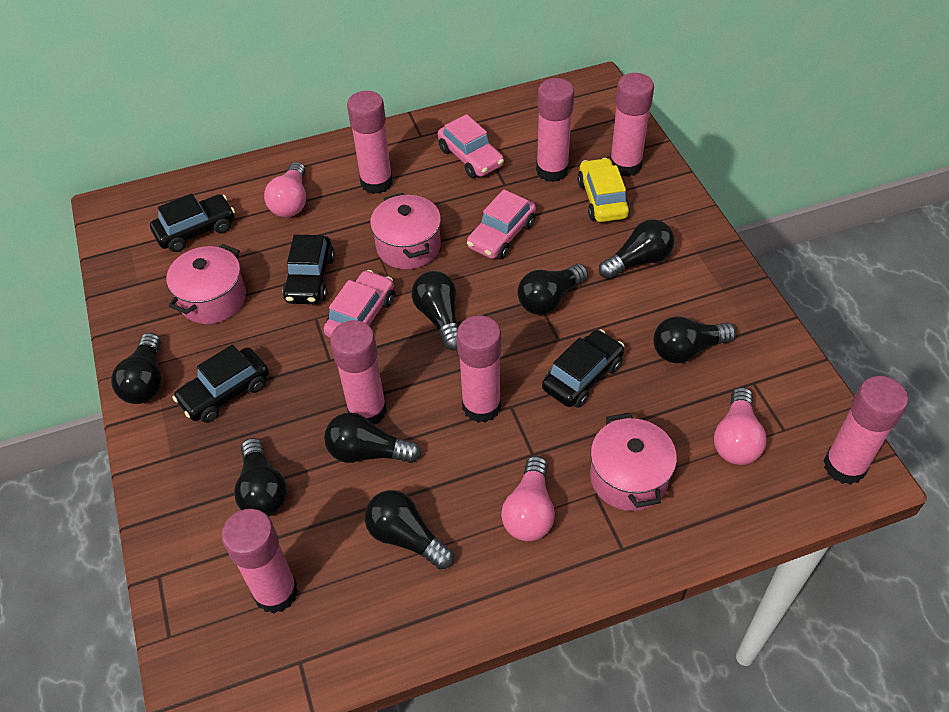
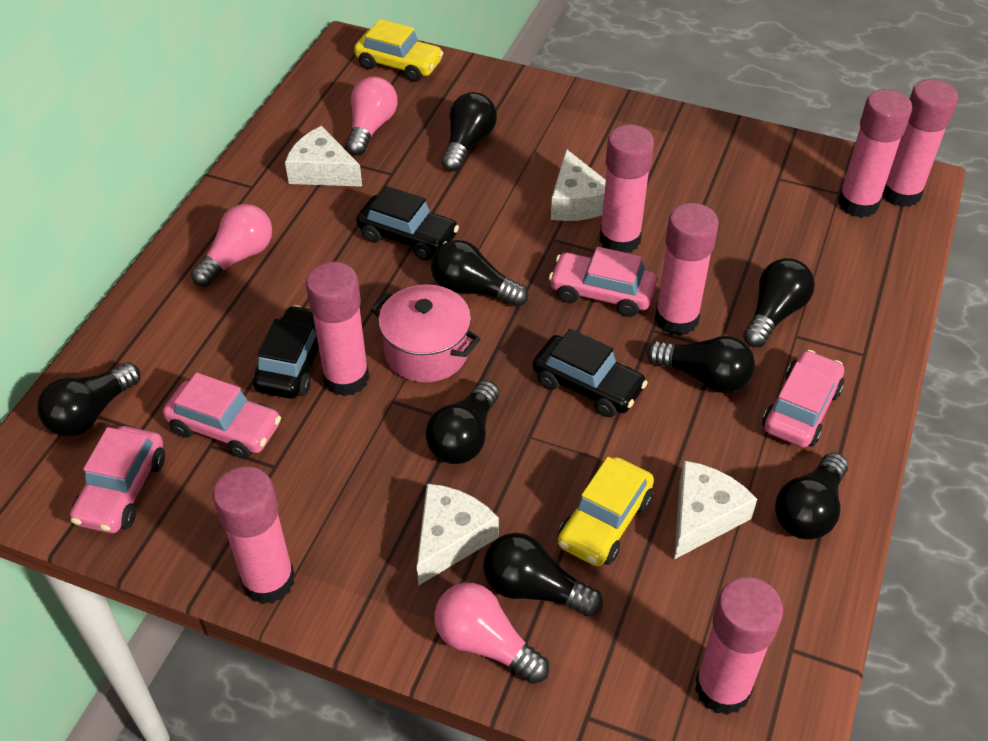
black car: 4 -> 3
pink car: 3 -> 4
pink pot: 3 -> 1
white cheese: 0 -> 4
yellow car: 1 -> 2

